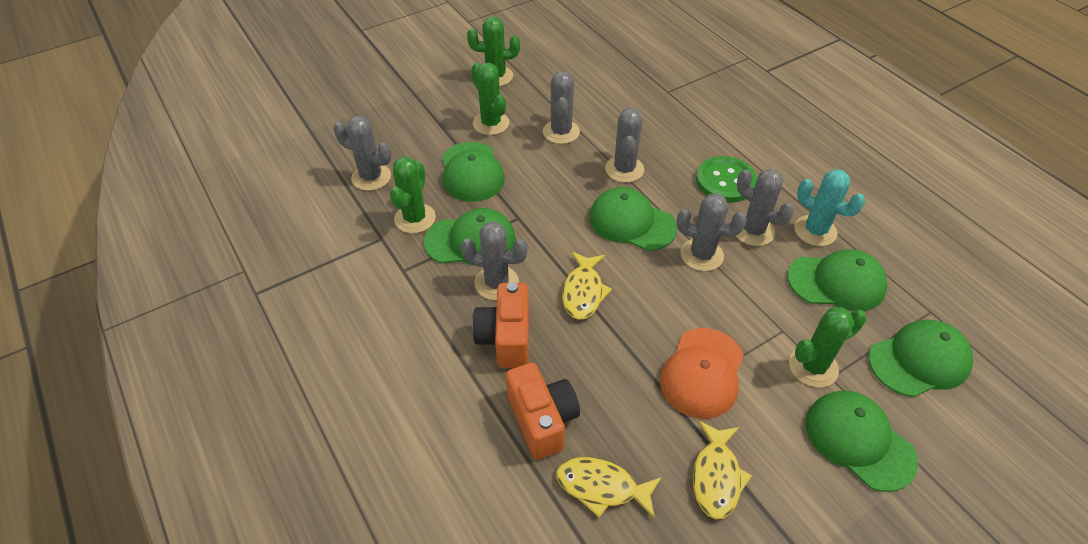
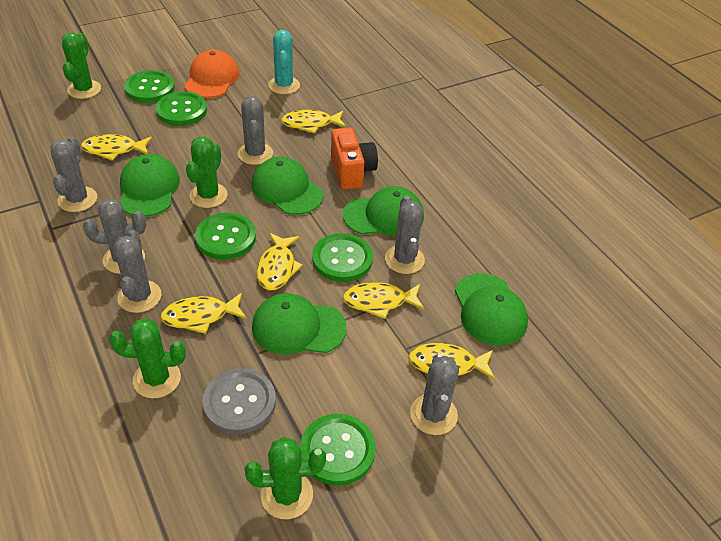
green button: 1 -> 5
green cap: 6 -> 5
grey button: 0 -> 1
orange camera: 2 -> 1
yellow fish: 3 -> 6

